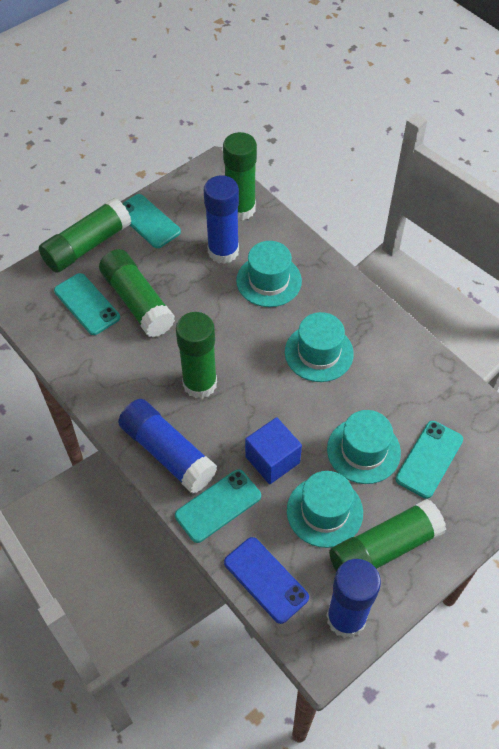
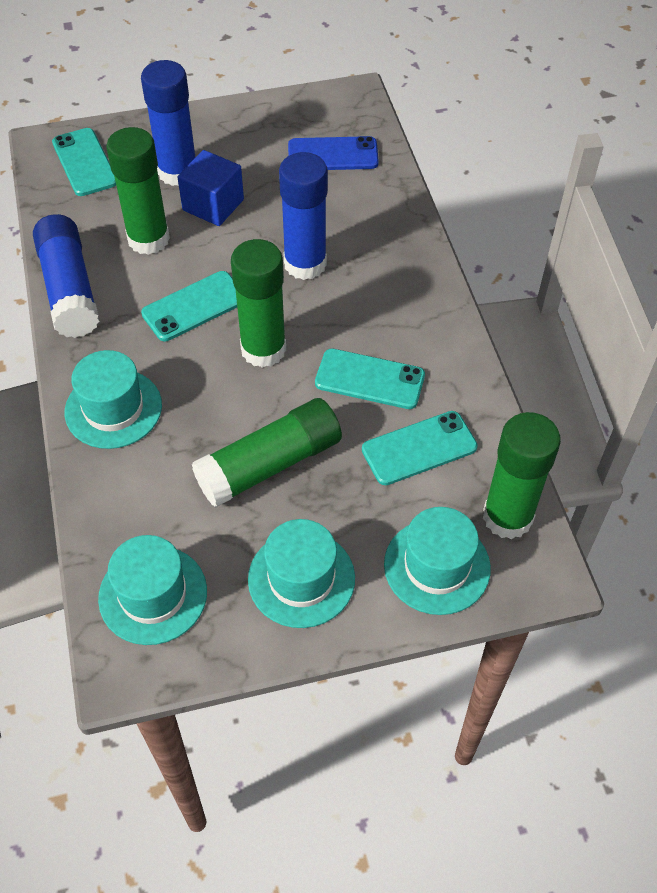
green glue stick: 5 -> 4

